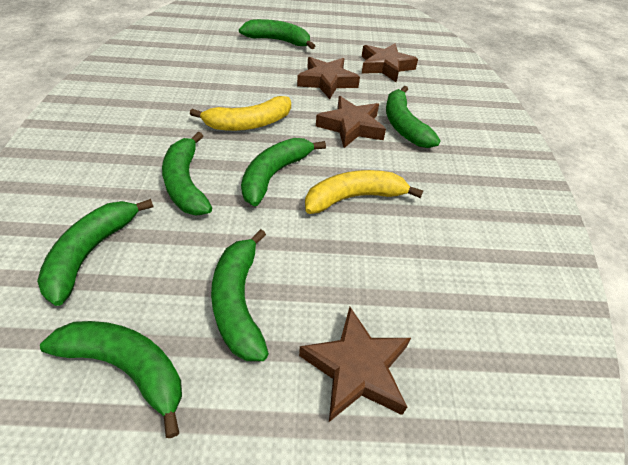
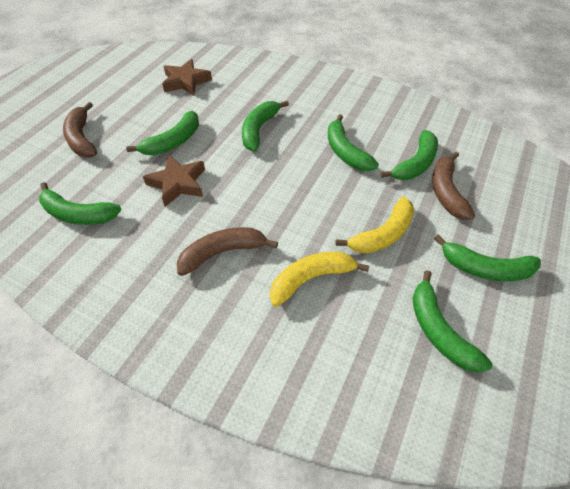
brown banana: 0 -> 3
brown star: 4 -> 2

